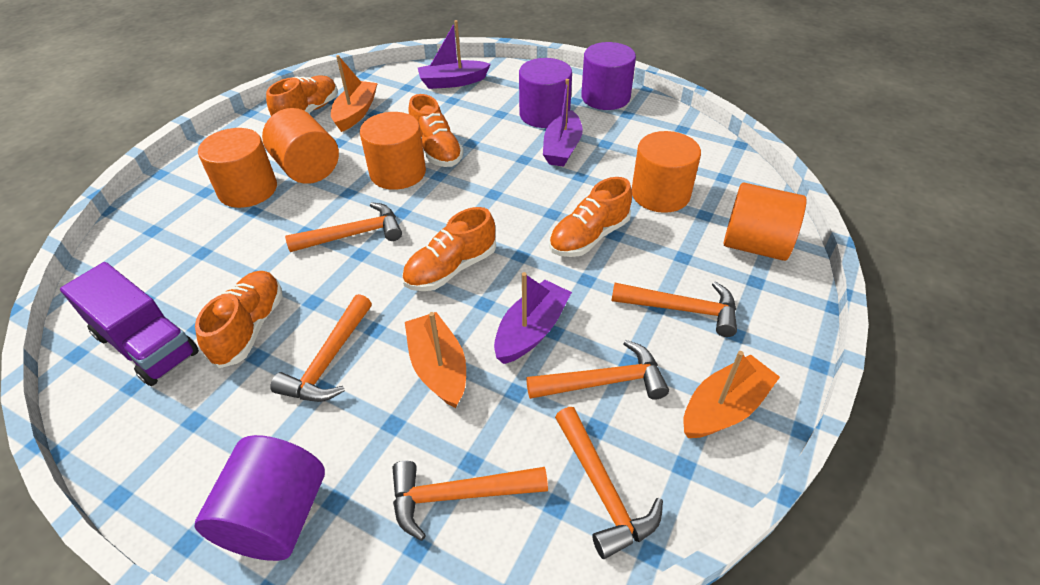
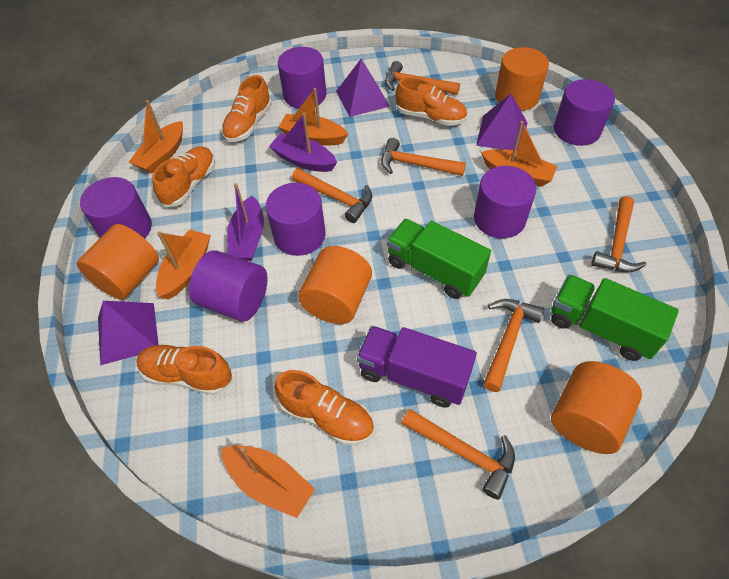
green truck: 0 -> 2
orange boat: 3 -> 5
orange cylinder: 5 -> 4
purple boat: 3 -> 2
purple cylinder: 3 -> 6
purple pyramid: 0 -> 3

